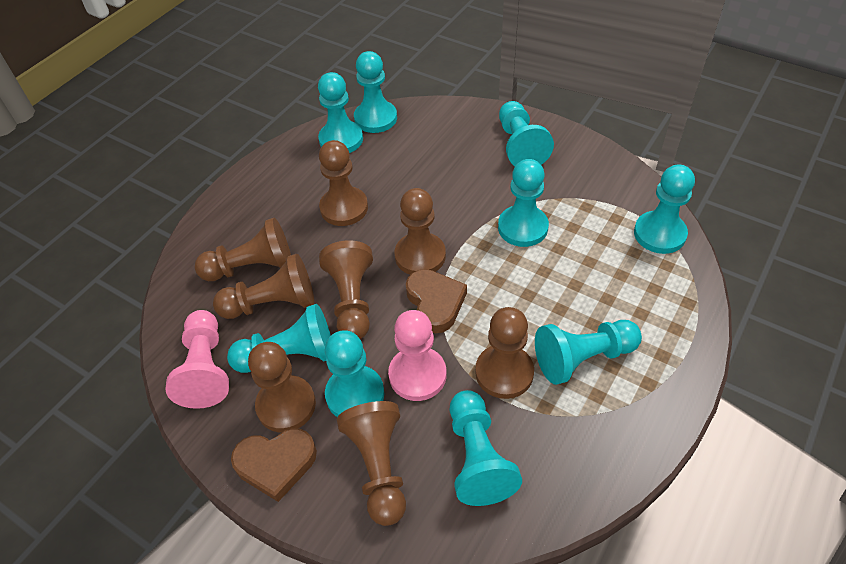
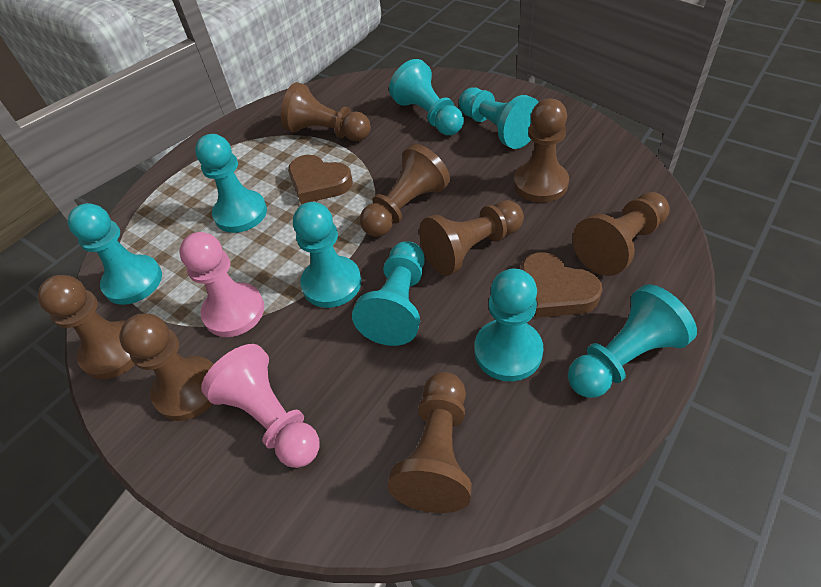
turquoise pawn: 9 -> 8

